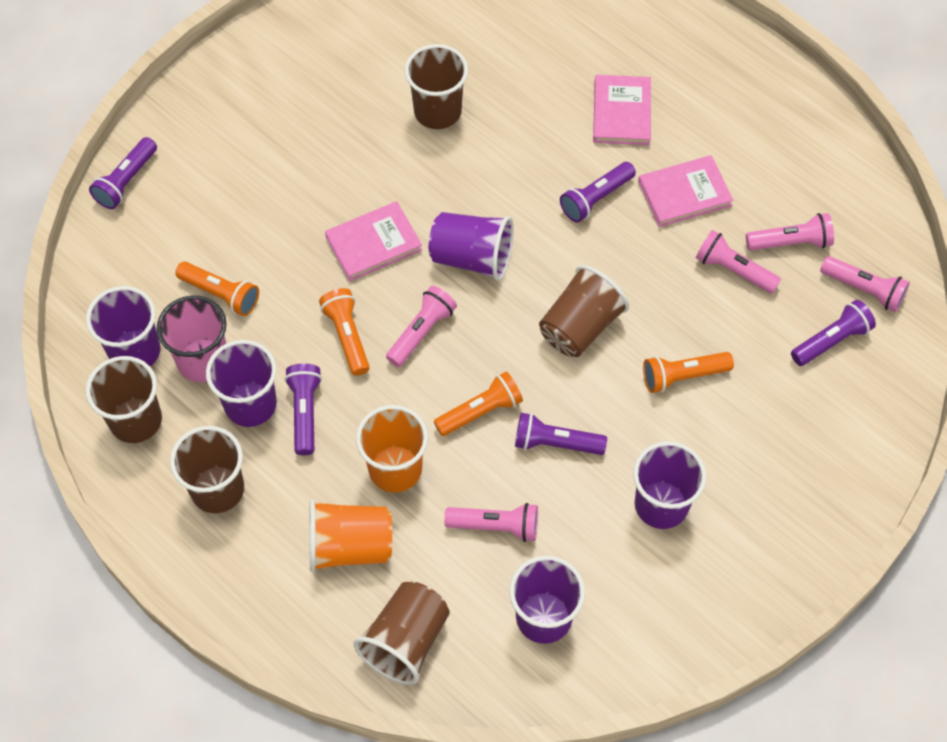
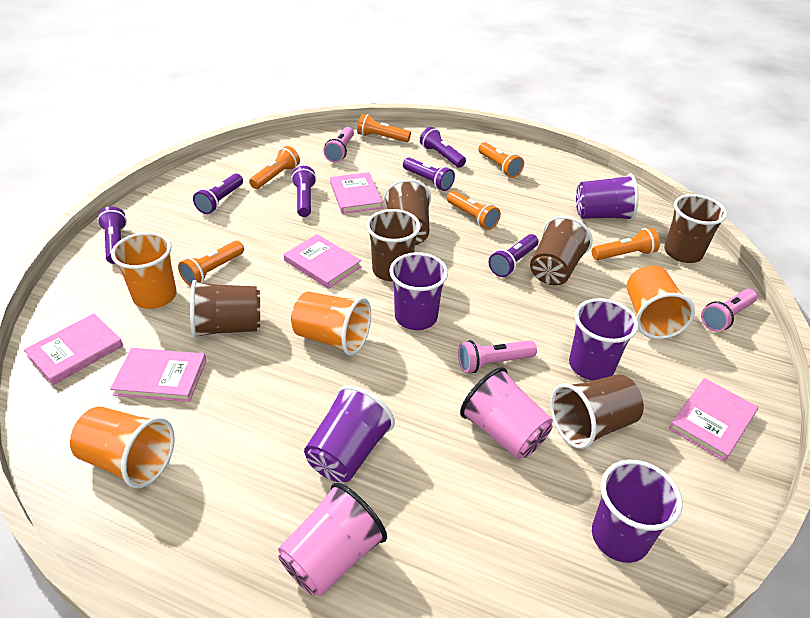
brown cup: 5 -> 6
orange cup: 2 -> 4
orange flashlight: 4 -> 6
pink book: 3 -> 5
pink cup: 1 -> 2
pink flashlight: 5 -> 3
purple flashlight: 5 -> 6

